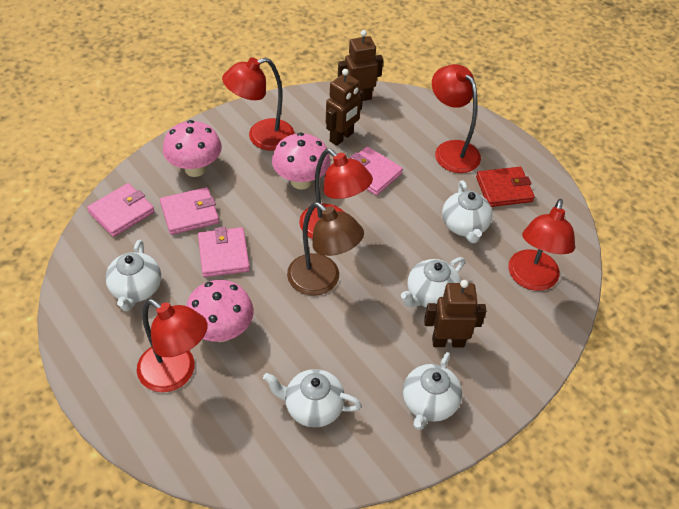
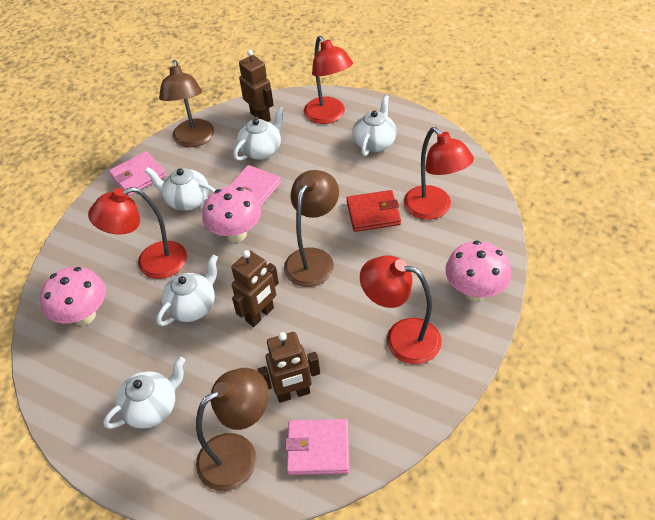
brown lamp: 1 -> 3
pink wallet: 4 -> 3
red lamp: 5 -> 4

